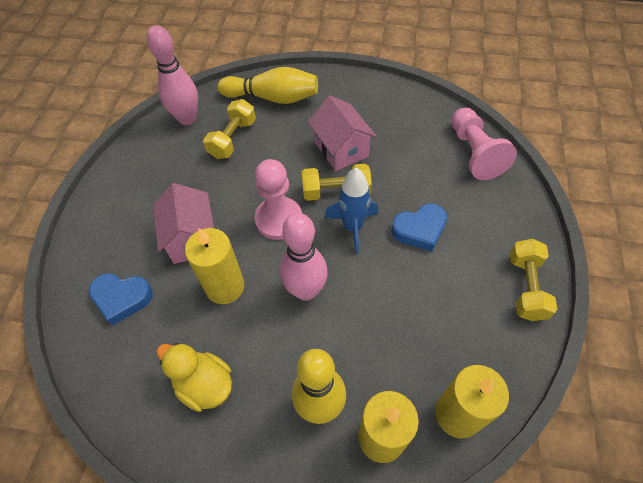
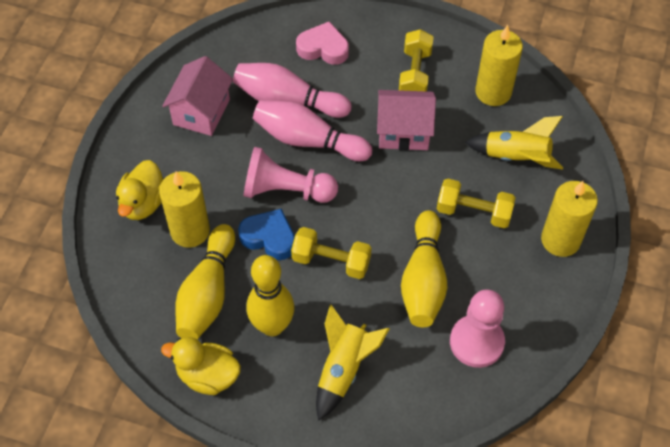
blue heart: 2 -> 1
blue rocket: 1 -> 0
pink heart: 0 -> 1
yellow bowling pin: 2 -> 3
yellow duck: 1 -> 2
yellow rocket: 0 -> 2

